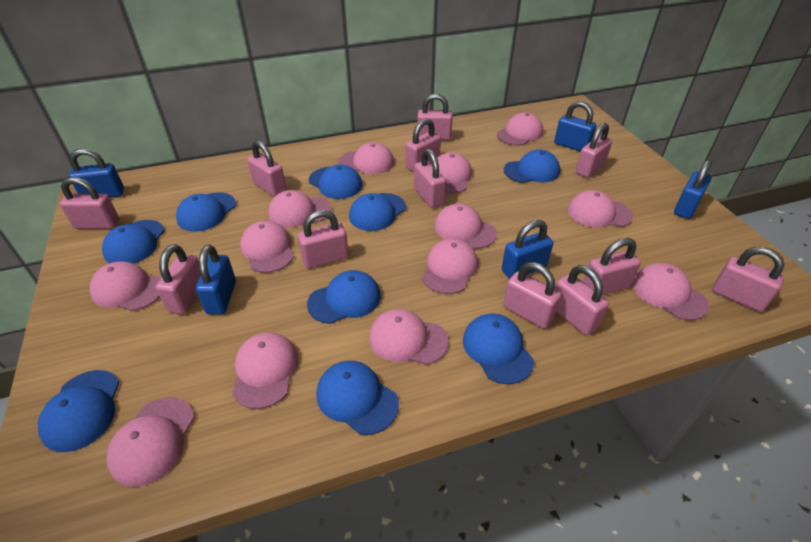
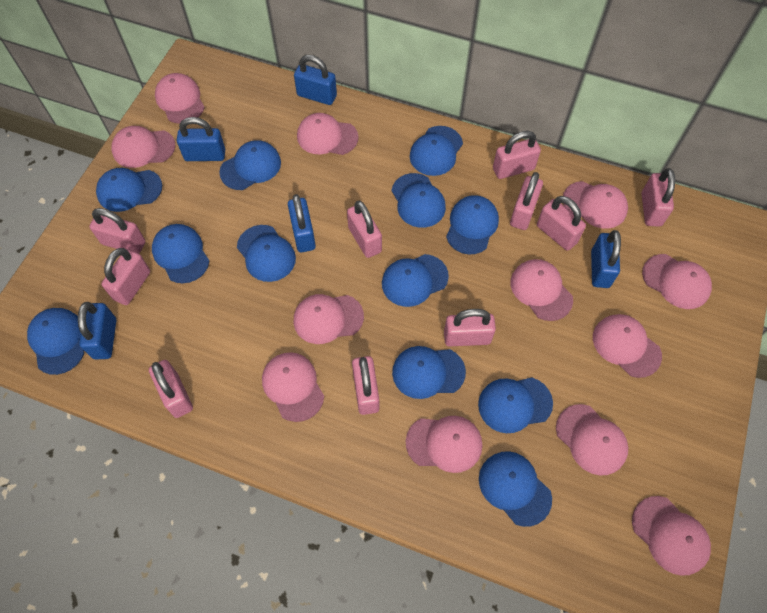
blue cap: 9 -> 12
pink cap: 13 -> 12
pink padlock: 12 -> 10

